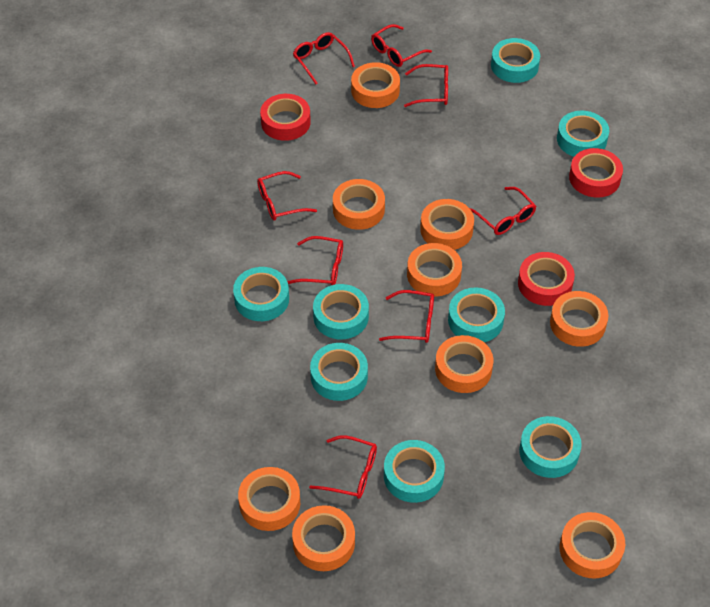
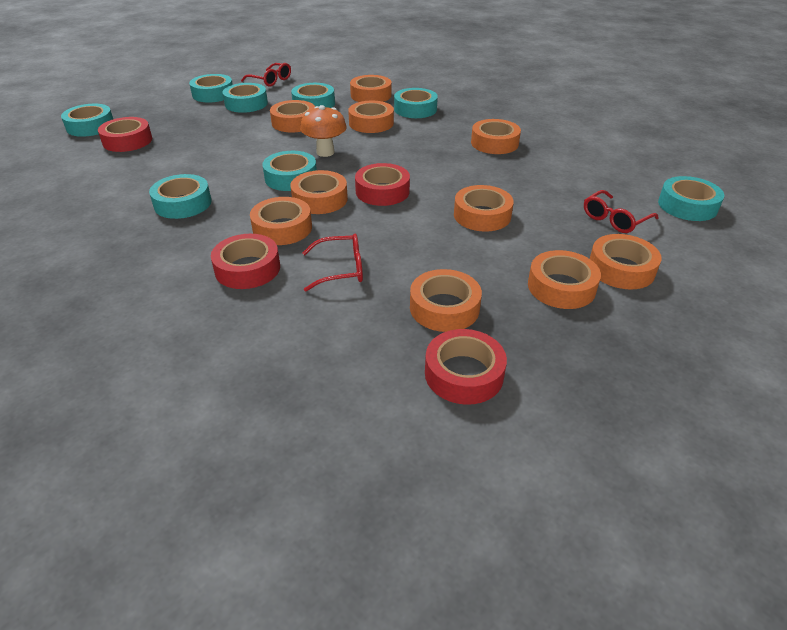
orange mushroom: 0 -> 1
orange tape: 9 -> 10
red glasses: 8 -> 3
red tape: 3 -> 4

